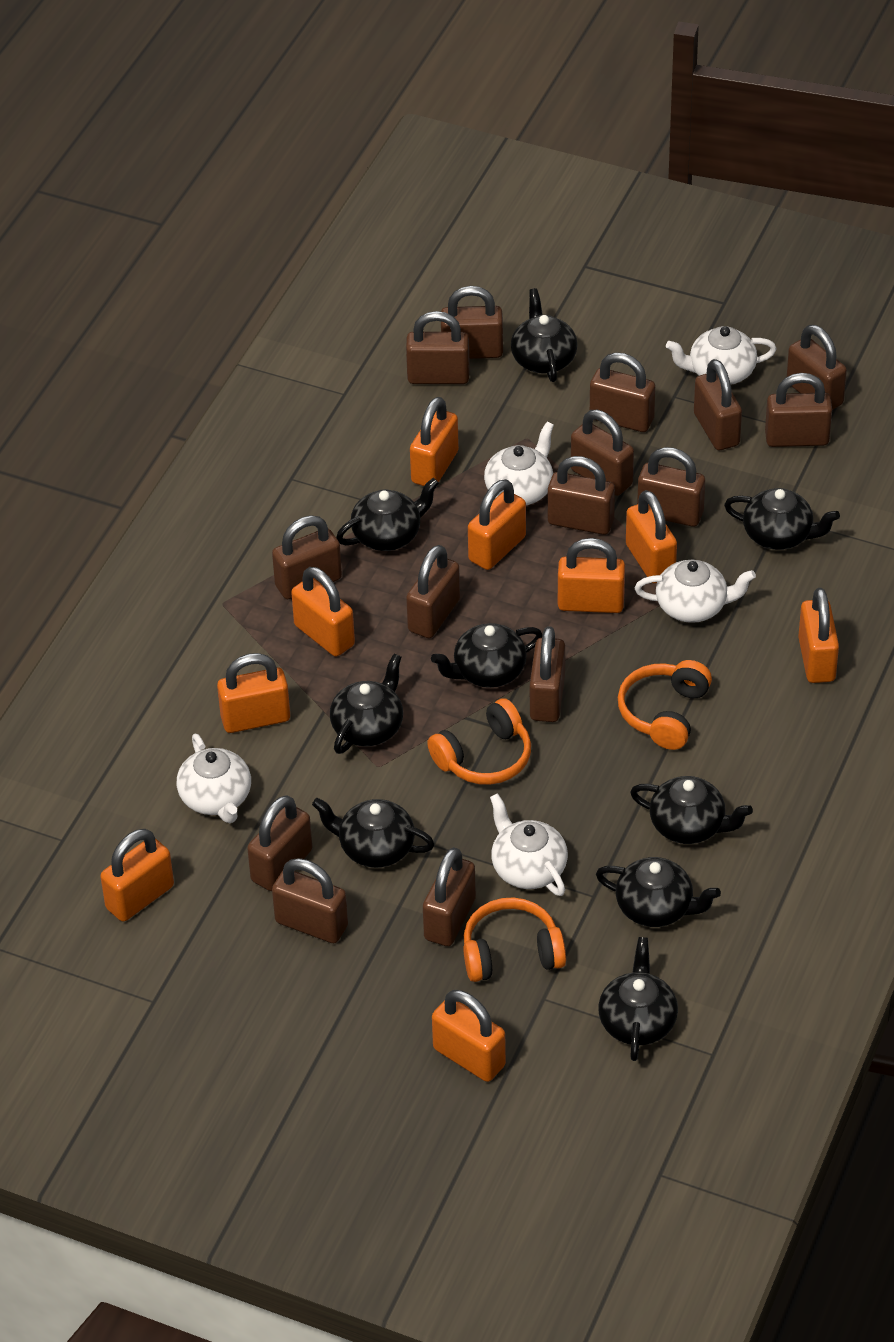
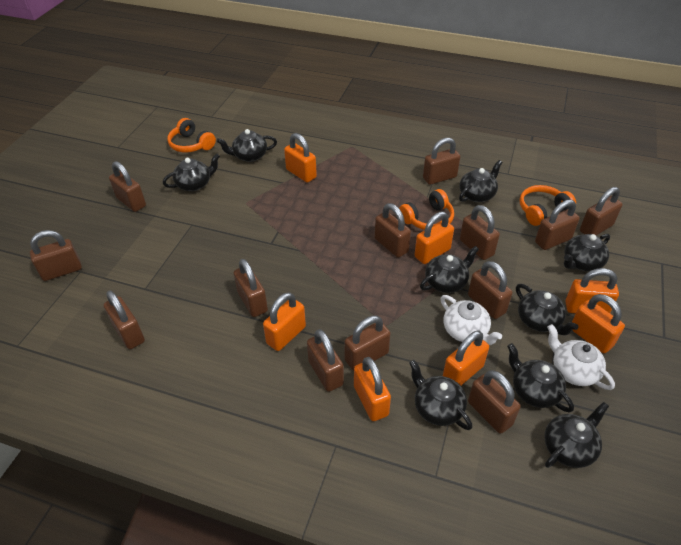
brown padlock: 15 -> 13
orange padlock: 9 -> 7
white teapot: 5 -> 2

